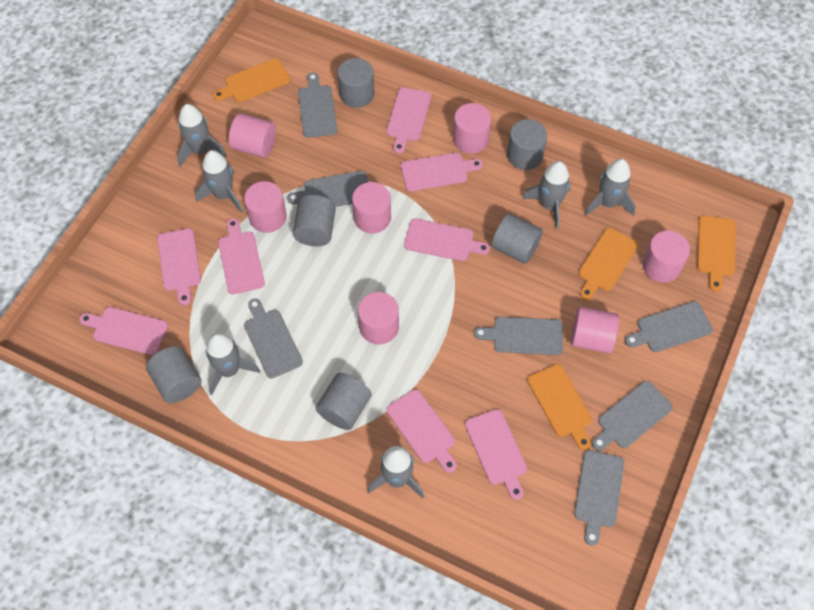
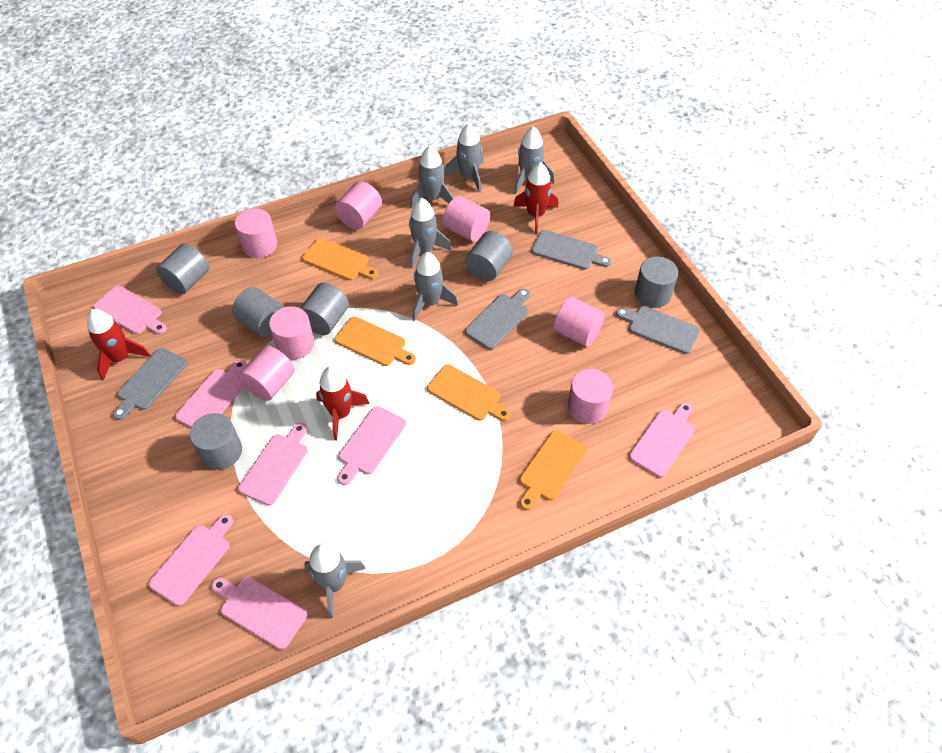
grey cutting board: 7 -> 4
pink cutting board: 8 -> 7
red rocket: 0 -> 3

